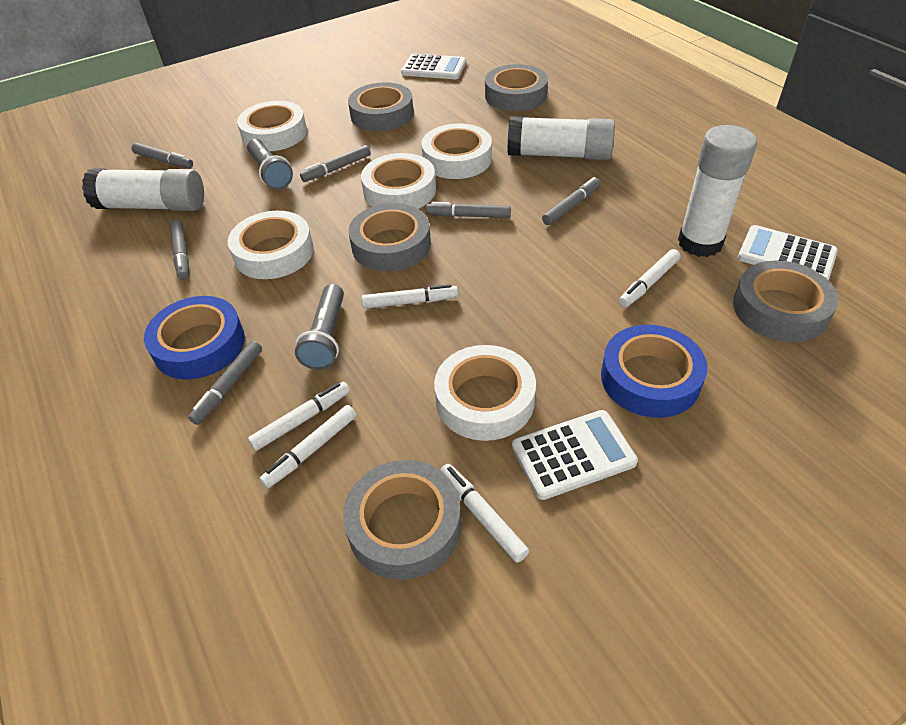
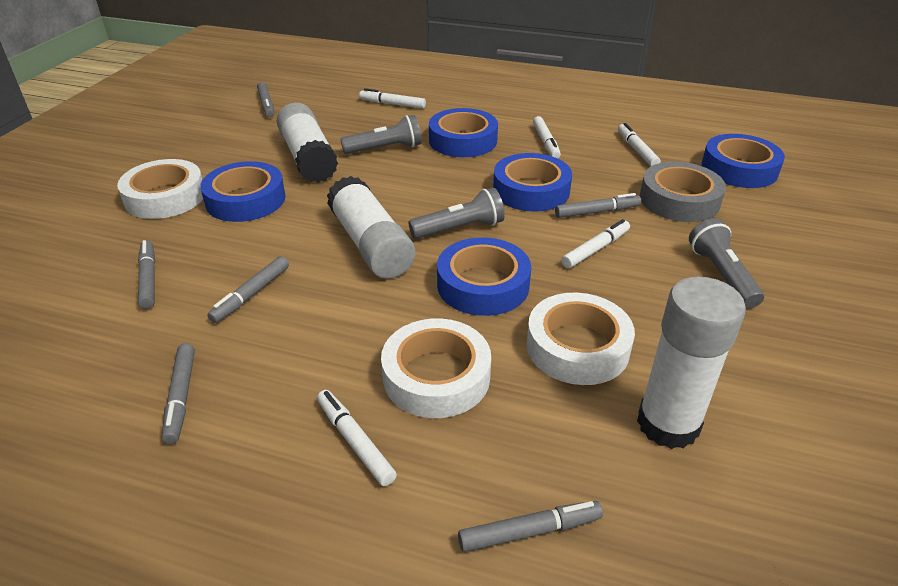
blue tape: 2 -> 5
grey flashlight: 2 -> 3
grey tape: 5 -> 1
white calculator: 3 -> 0
white tape: 5 -> 3

